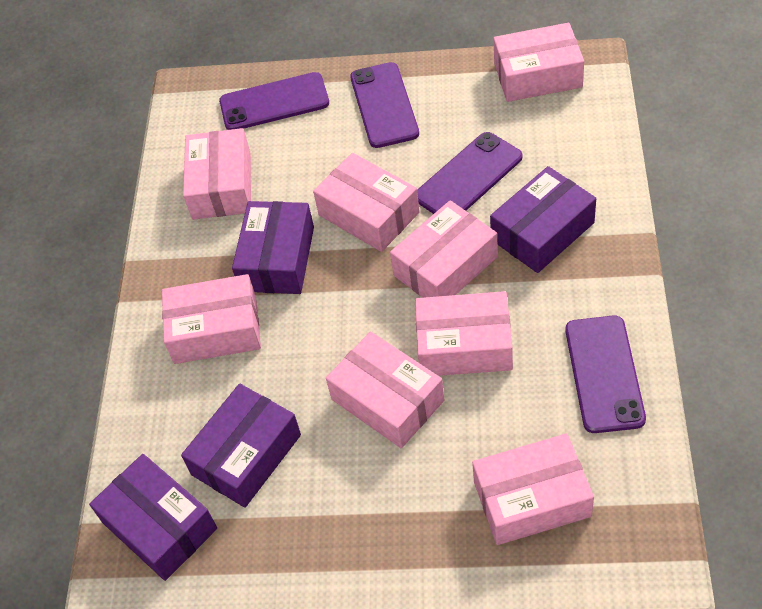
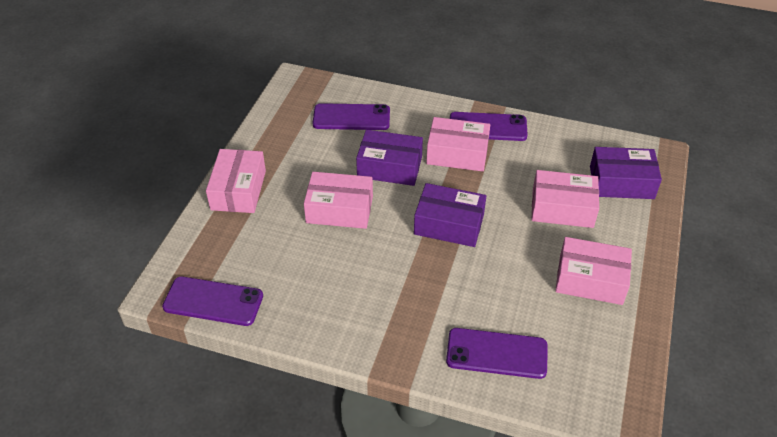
pink box: 8 -> 5
purple box: 4 -> 3

